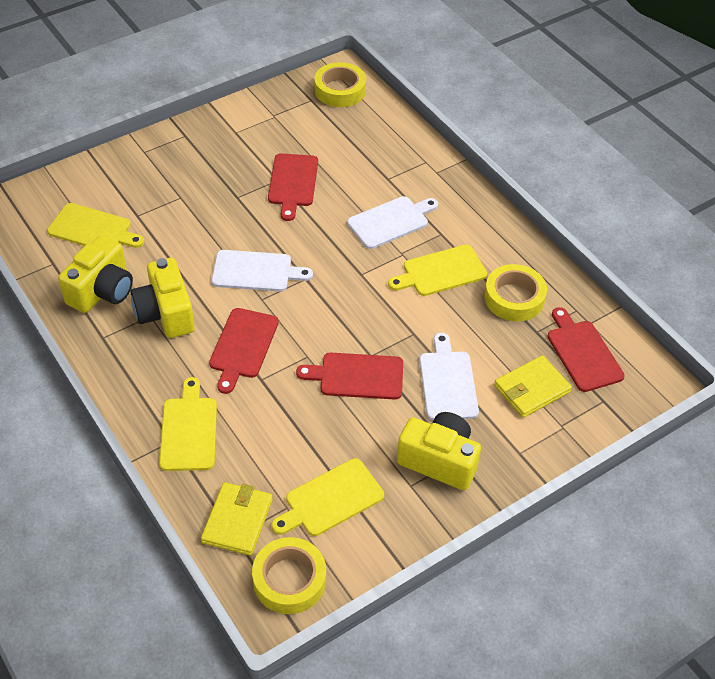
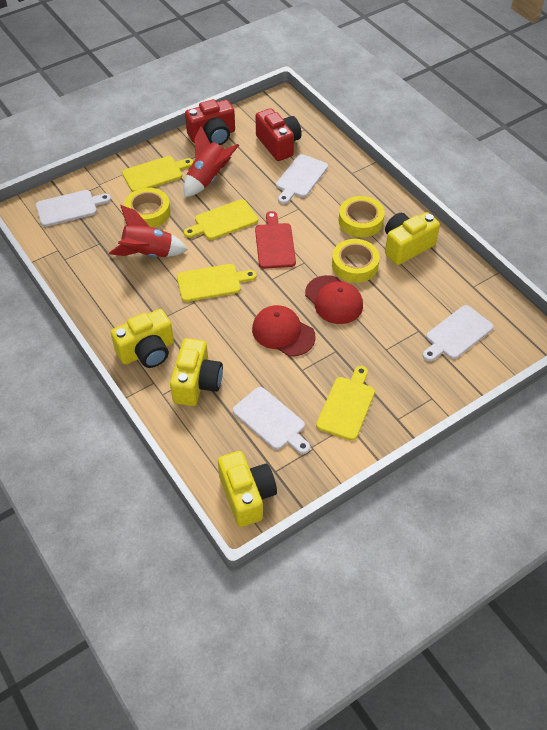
red camera: 0 -> 2
red cap: 0 -> 2
red cutting board: 4 -> 1
red rocket: 0 -> 2
white cutting board: 3 -> 4
yellow camera: 3 -> 4
yellow wallet: 2 -> 0

